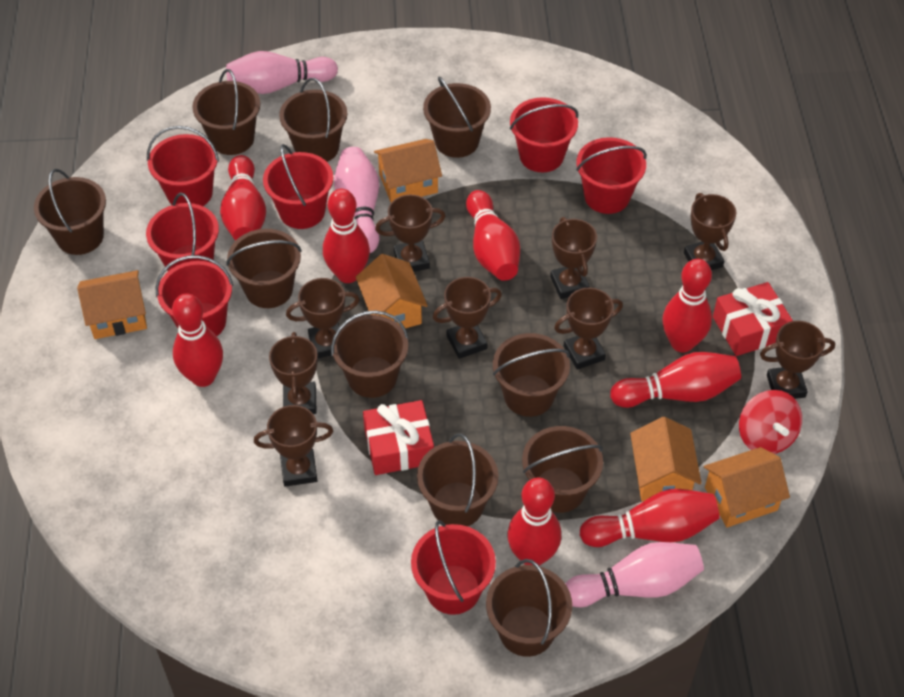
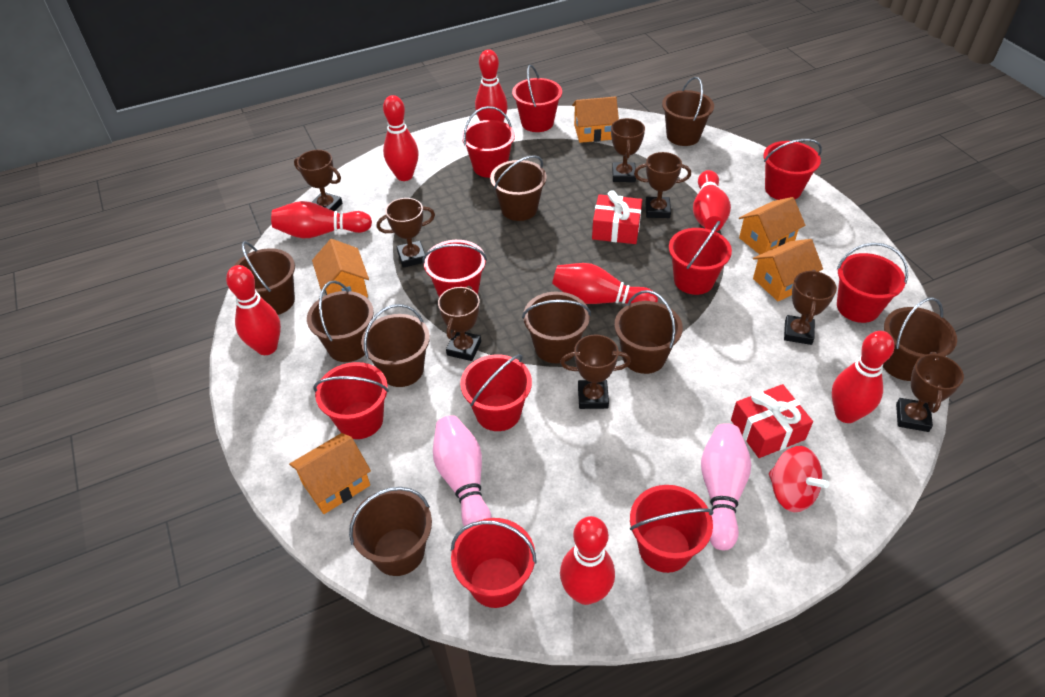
brown bucket: 10 -> 9
brown trophy: 9 -> 8
pink bowling pin: 3 -> 2
red bucket: 7 -> 10

